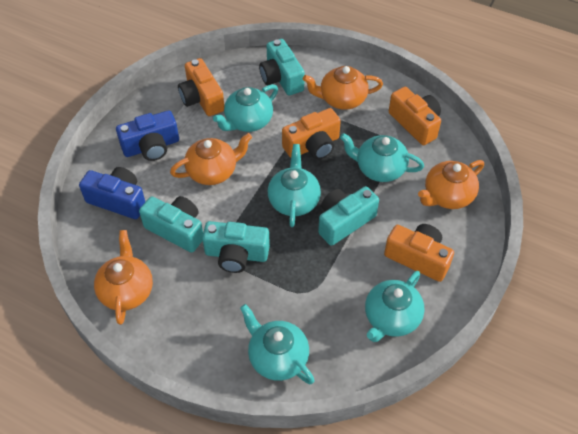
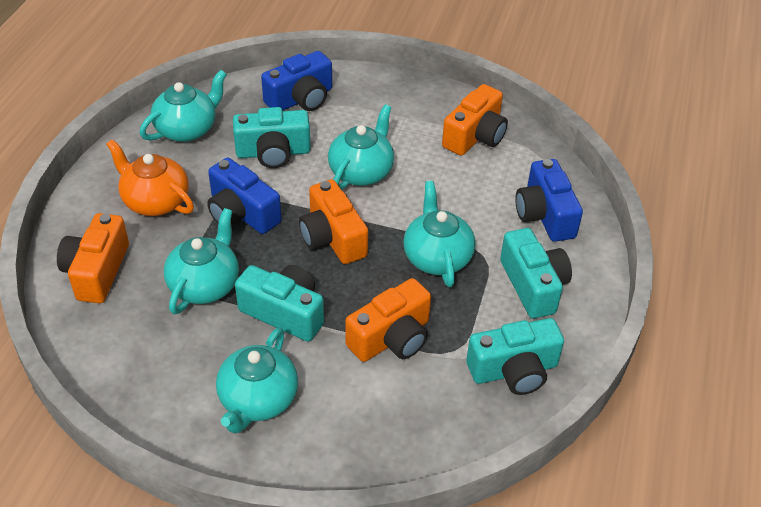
blue camera: 2 -> 3
orange teapot: 4 -> 1

